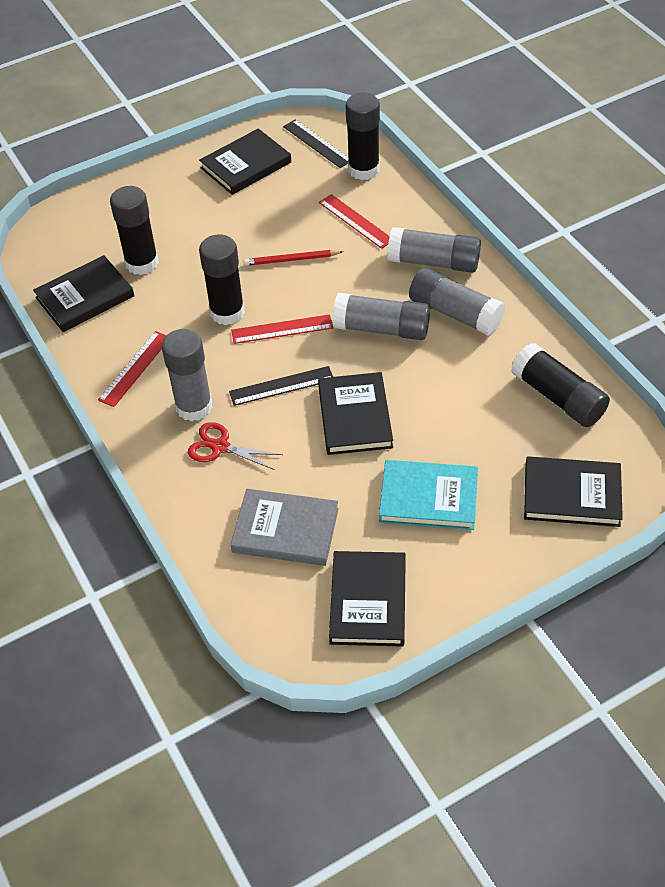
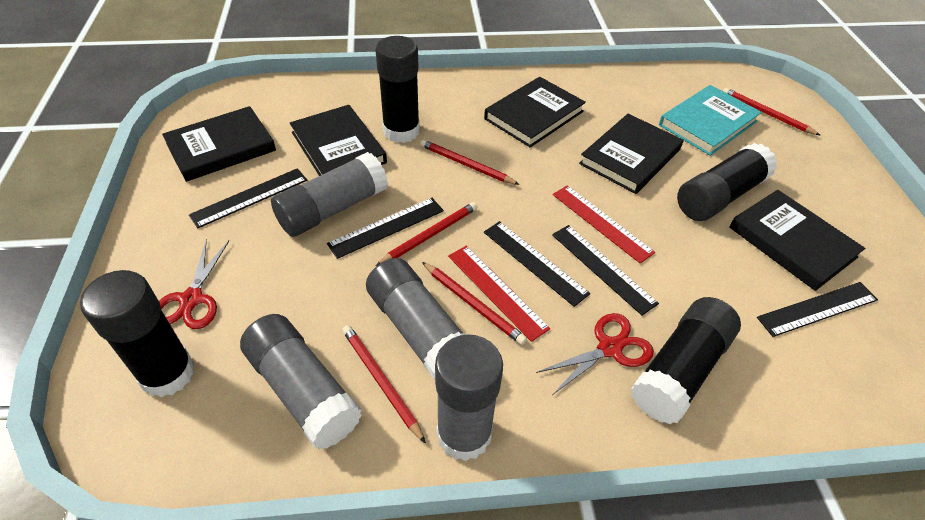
black ruler: 2 -> 5
grey book: 1 -> 0
red pencil: 1 -> 5
red ruler: 3 -> 2
red scissors: 1 -> 2

